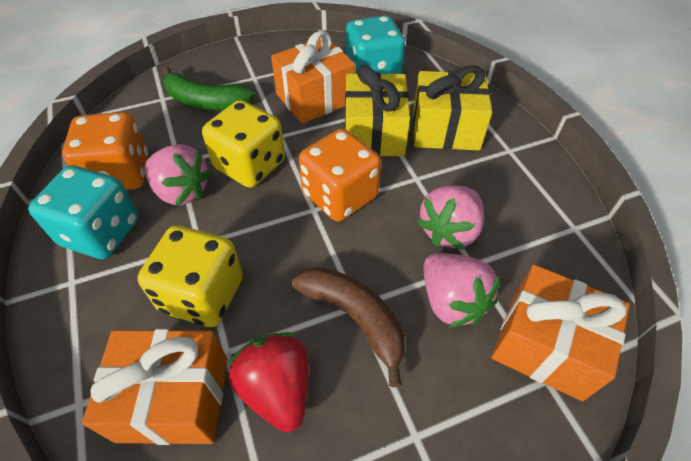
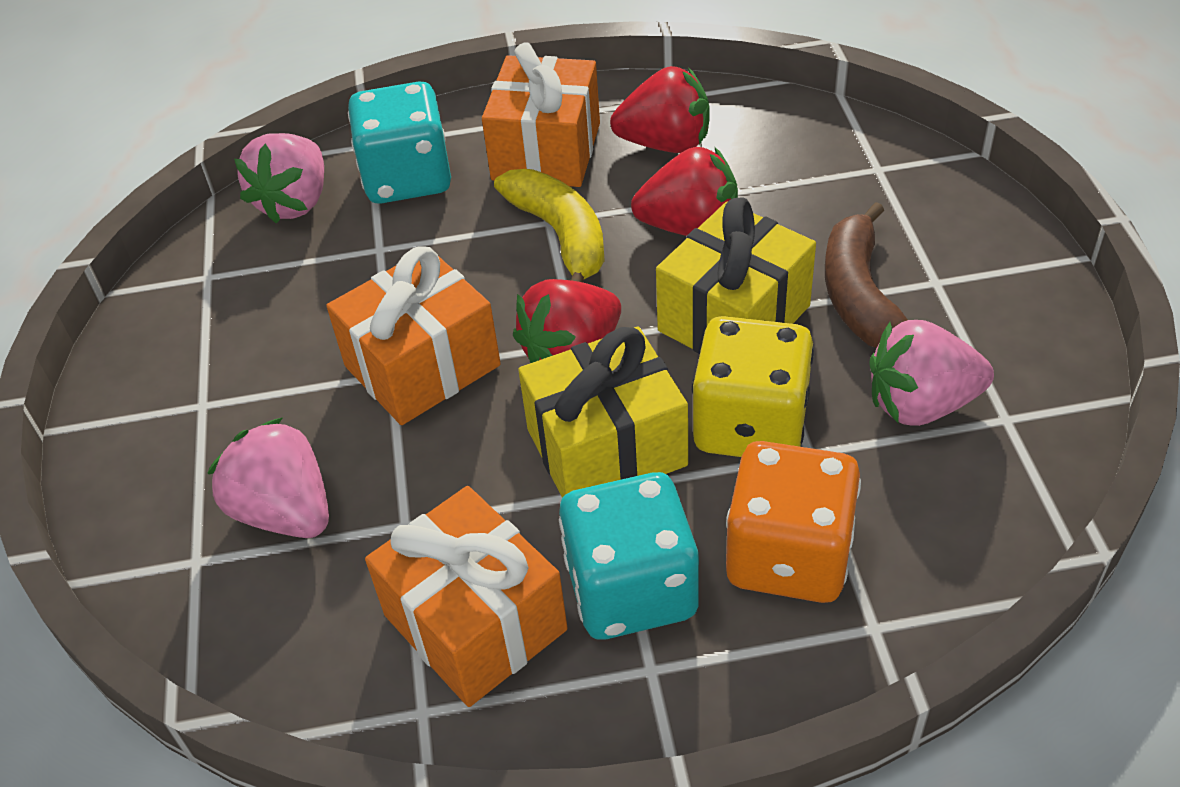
green banana: 1 -> 0
orange dice: 2 -> 1
red strawberry: 1 -> 3
yellow banana: 0 -> 1
yellow dice: 2 -> 1

